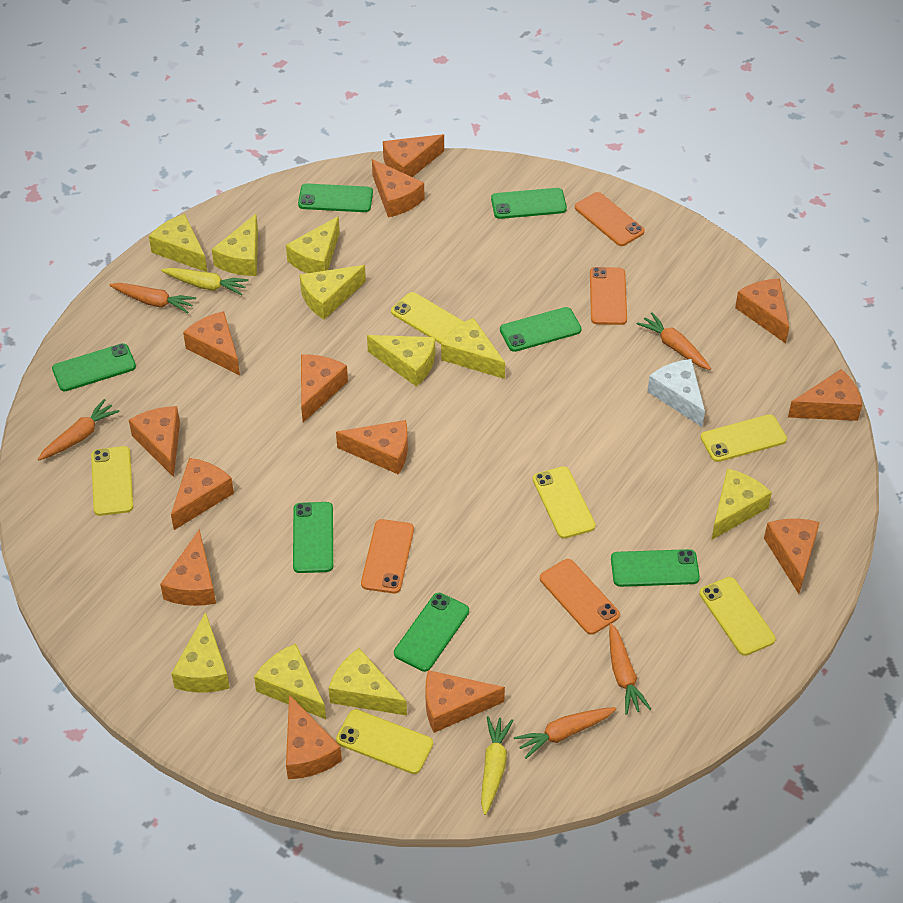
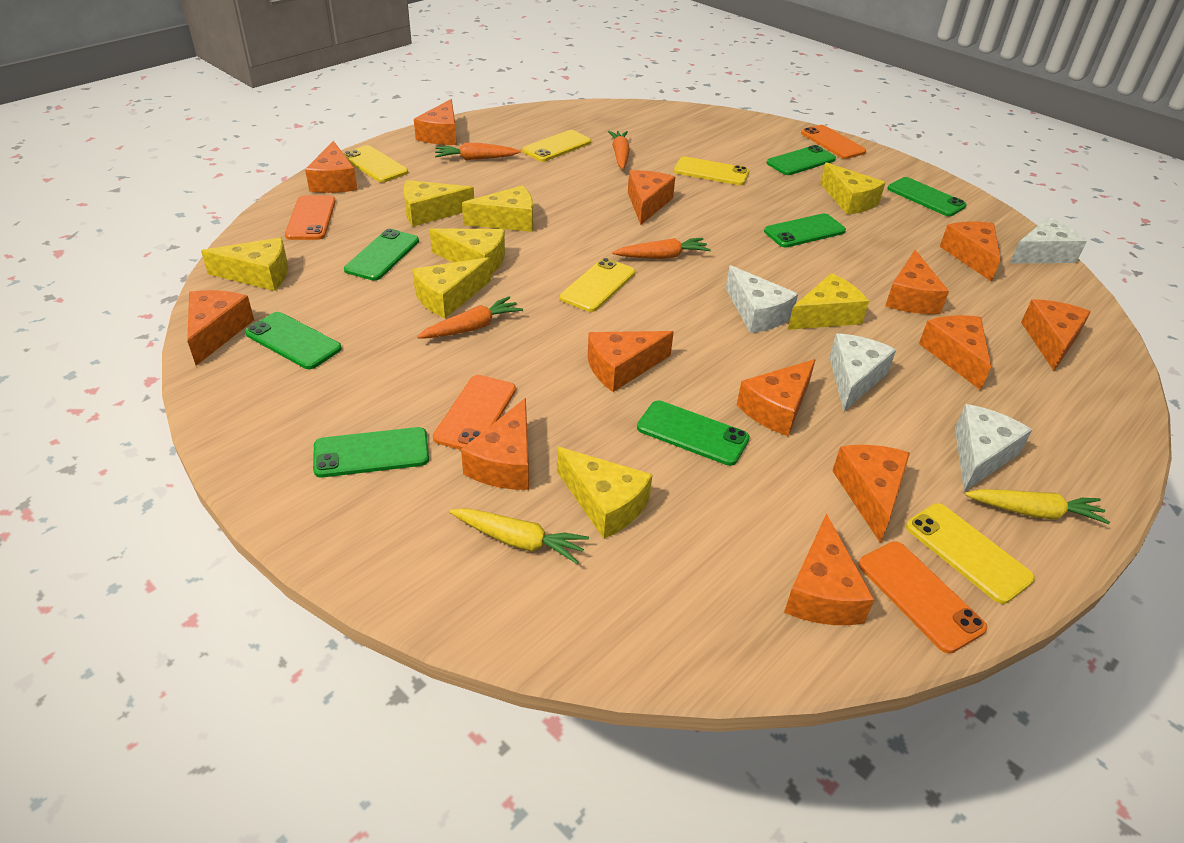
orange carrot: 5 -> 4
white cheese: 1 -> 4
yellow cheese: 10 -> 8
yellow phone: 6 -> 5

